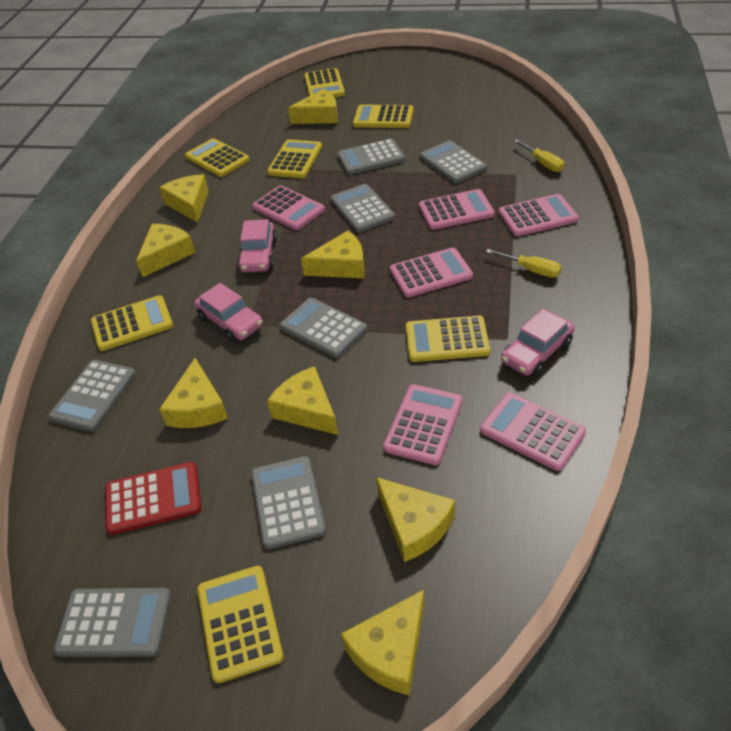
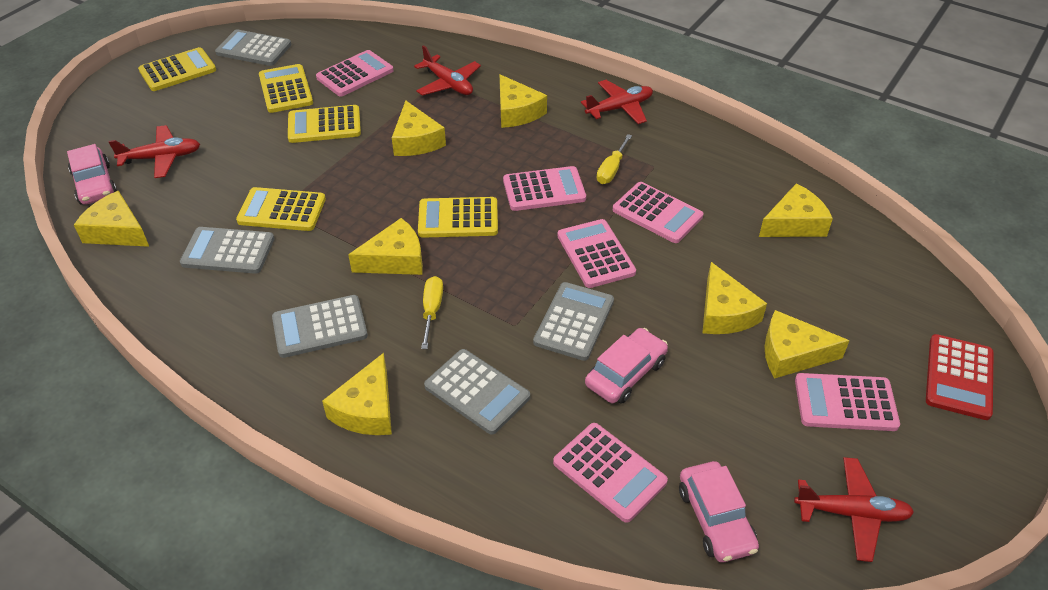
grey calculator: 7 -> 5
red plane: 0 -> 4
yellow calculator: 7 -> 5

